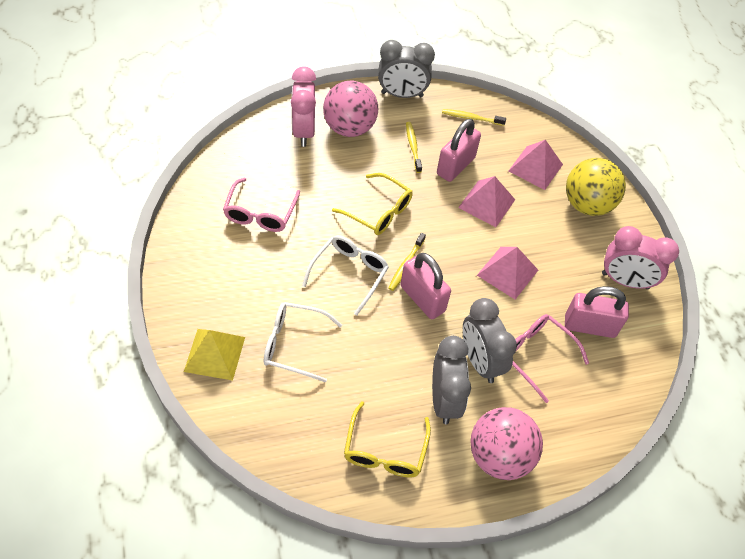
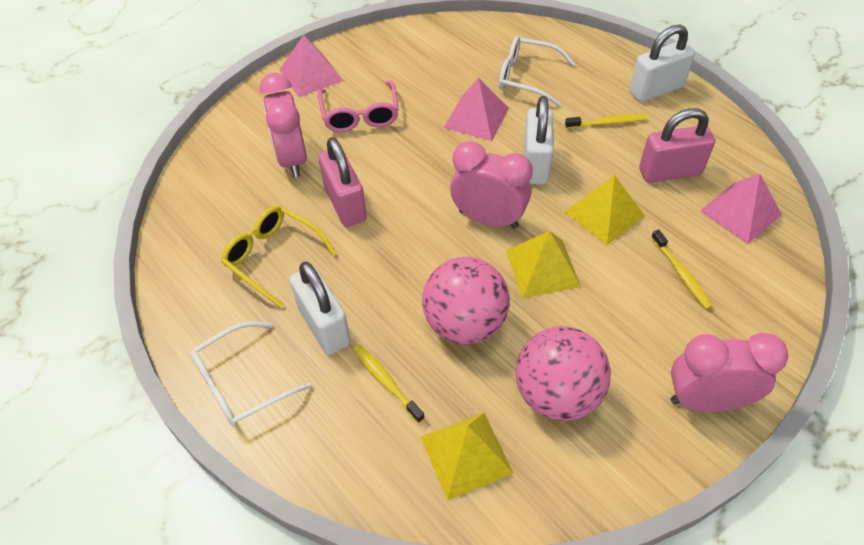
grey clock: 3 -> 0
pink clock: 2 -> 3
pink glasses: 2 -> 1
pink padlock: 3 -> 2
white padlock: 0 -> 3
yellow ball: 1 -> 0
yellow glasses: 2 -> 1
yellow pyramid: 1 -> 3

